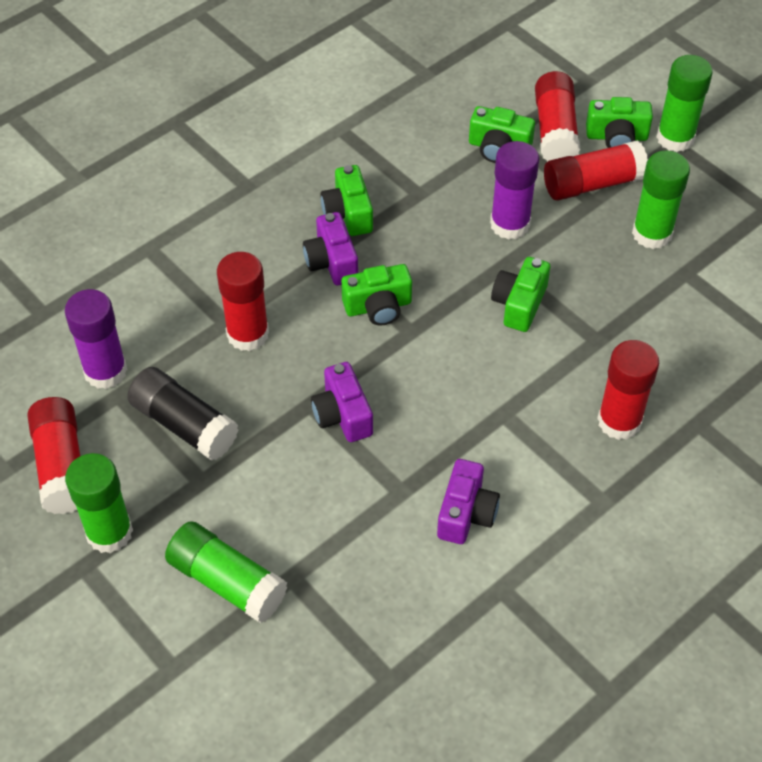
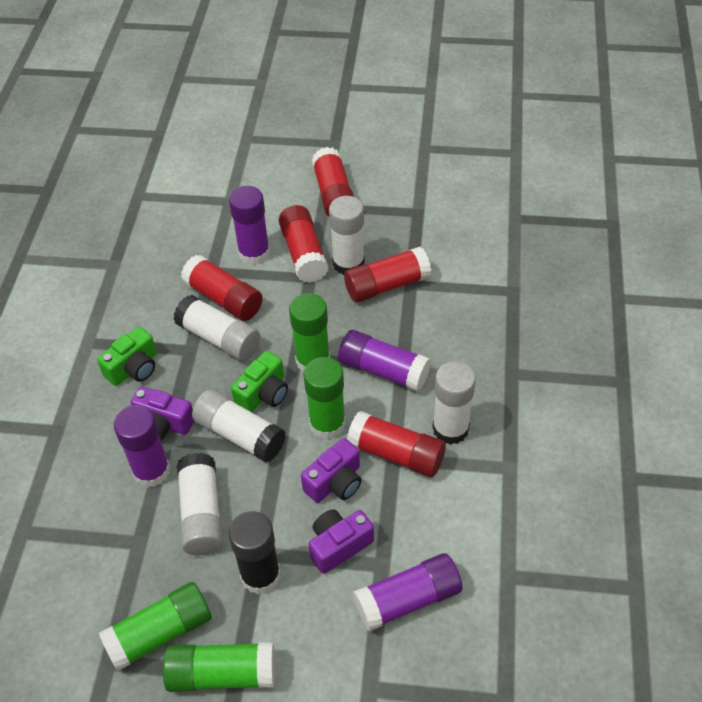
green camera: 5 -> 2
purple glue stick: 2 -> 4
white glue stick: 0 -> 5

